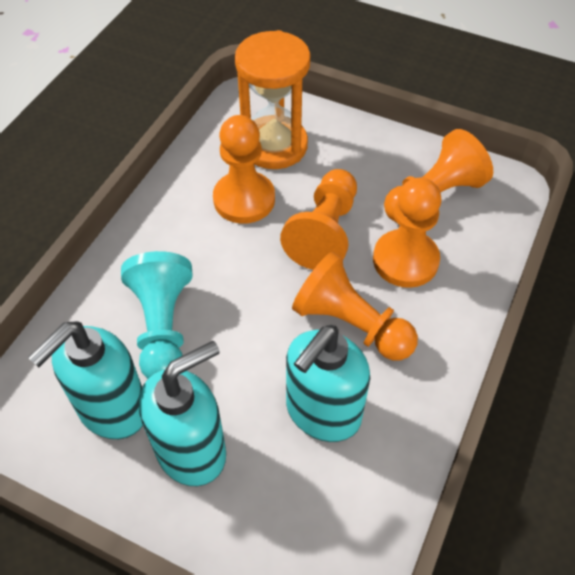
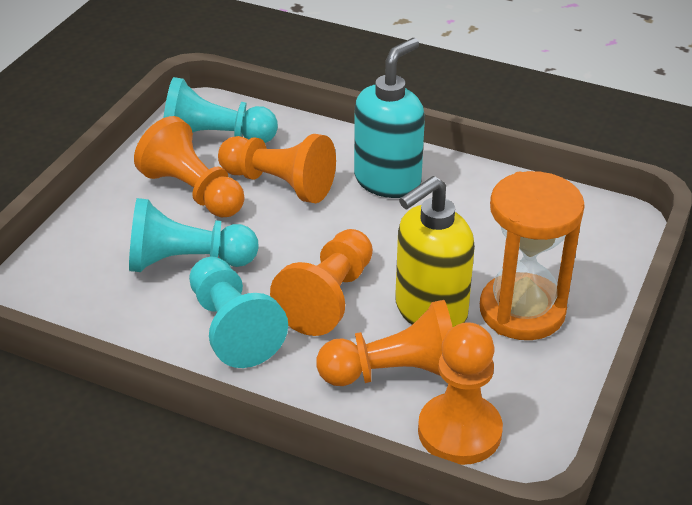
turquoise pawn: 1 -> 3
turquoise soap dispenser: 3 -> 1
yellow soap dispenser: 0 -> 1

